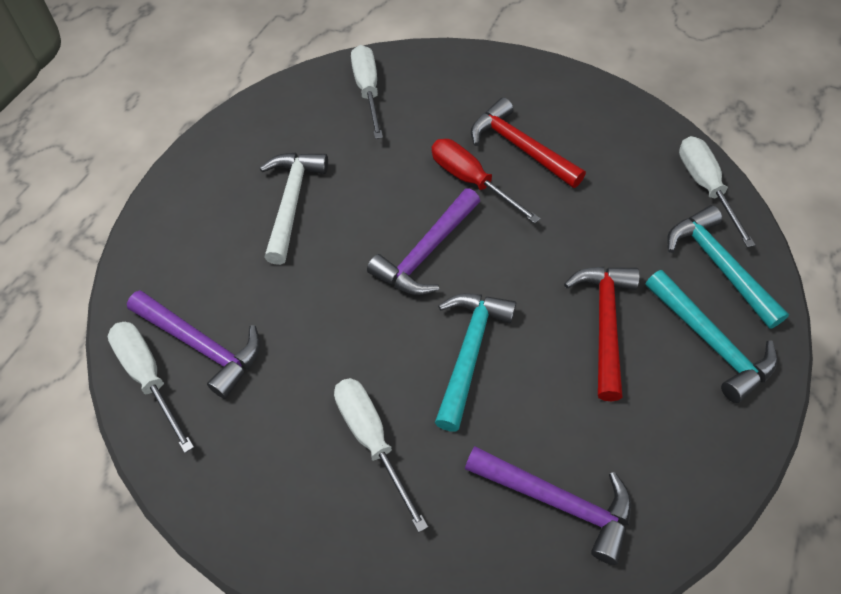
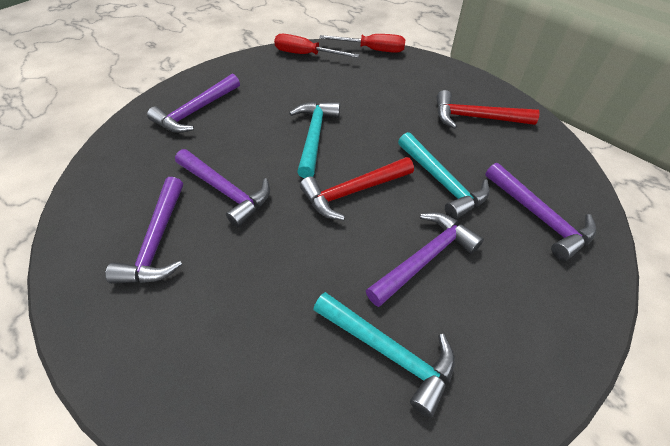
purple hammer: 3 -> 5
red screwdriver: 1 -> 2
white hammer: 1 -> 0
white screwdriver: 4 -> 0

